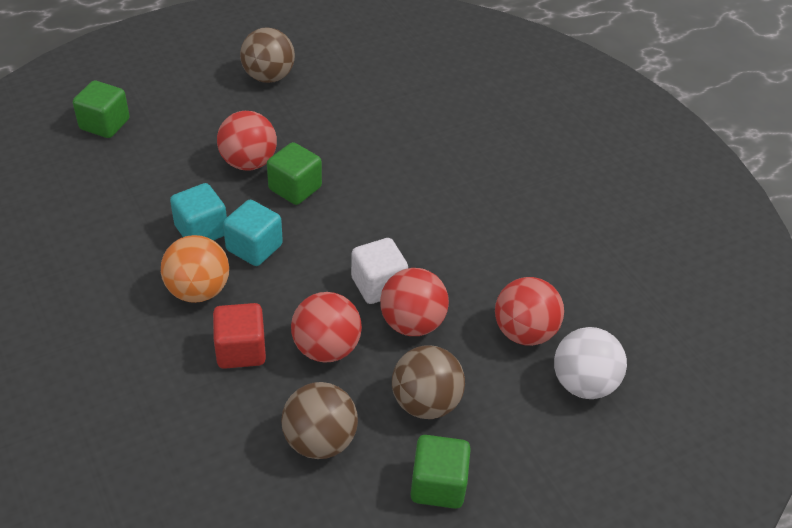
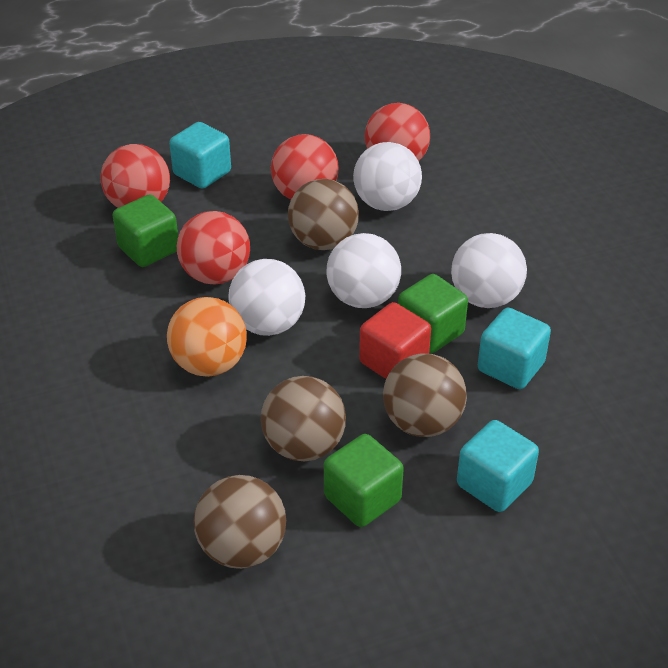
brown ball: 3 -> 4
turquoise cube: 2 -> 3
white ball: 1 -> 4
white cube: 1 -> 0

